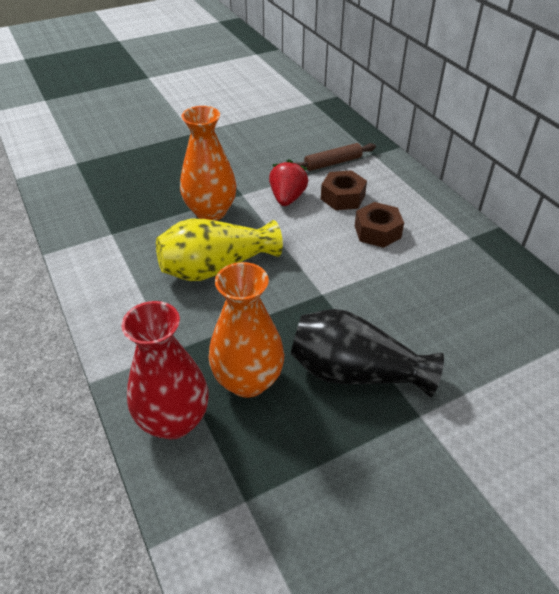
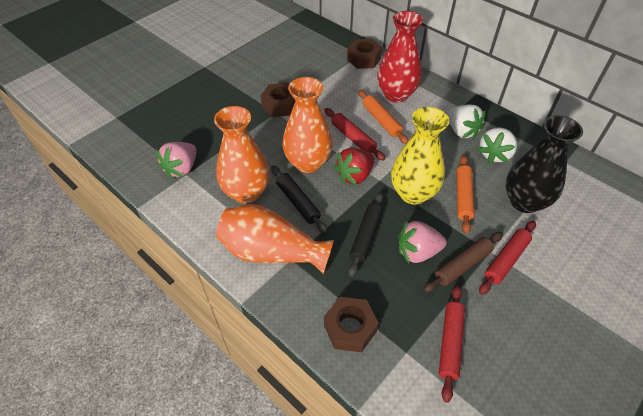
black rolling pin: 0 -> 2
brown nut: 2 -> 3
orange rolling pin: 0 -> 2
orange vase: 2 -> 3
pink strawberry: 0 -> 2
red rolling pin: 0 -> 3
white strawberry: 0 -> 2

